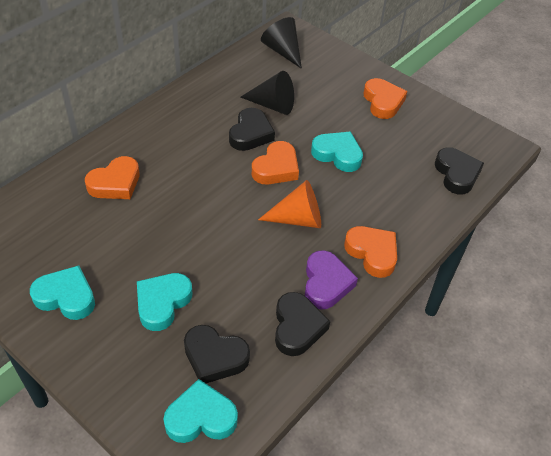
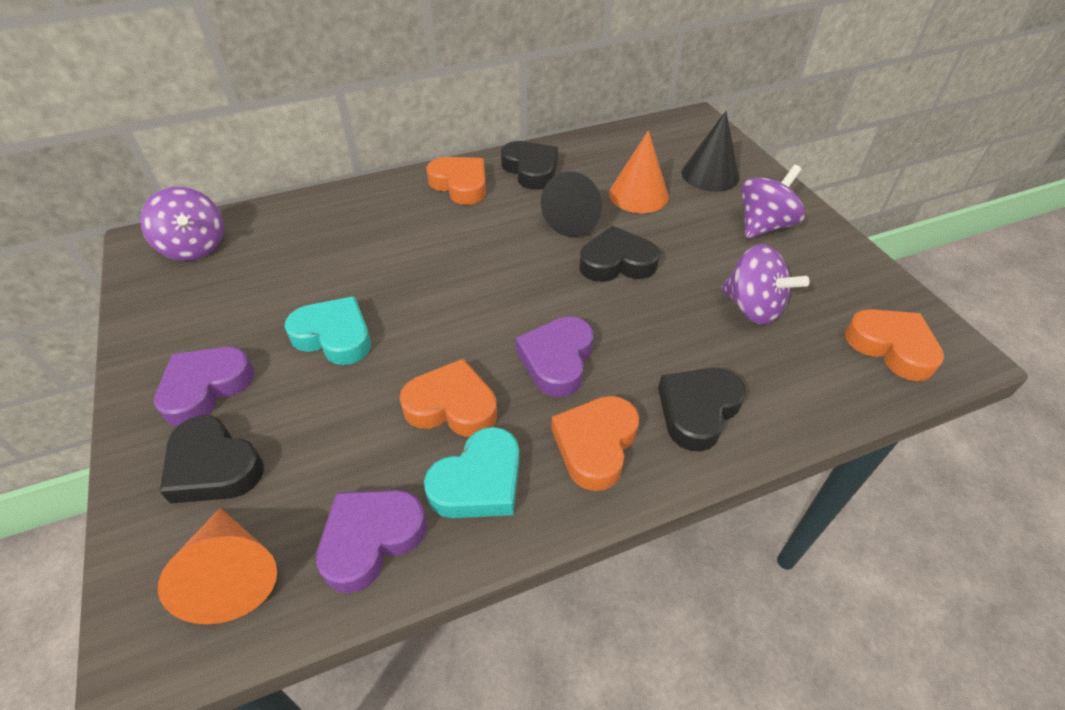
orange cone: 1 -> 2
purple heart: 1 -> 3
purple spinning top: 0 -> 3
turquoise heart: 4 -> 2

